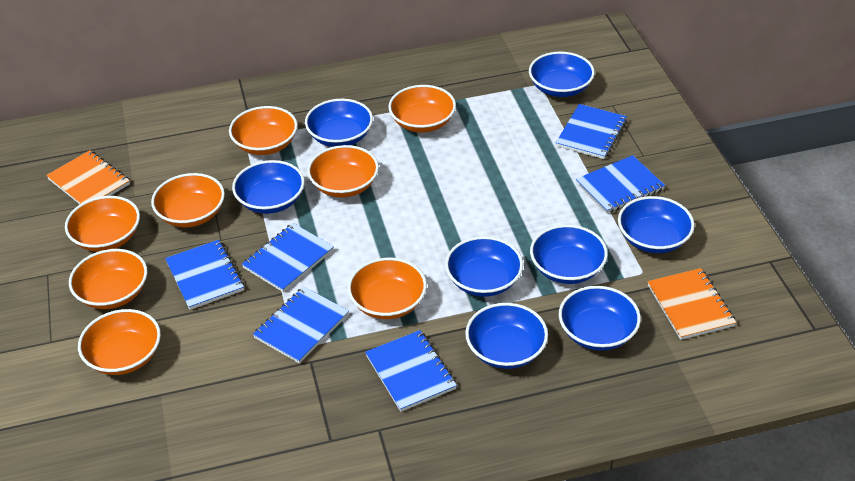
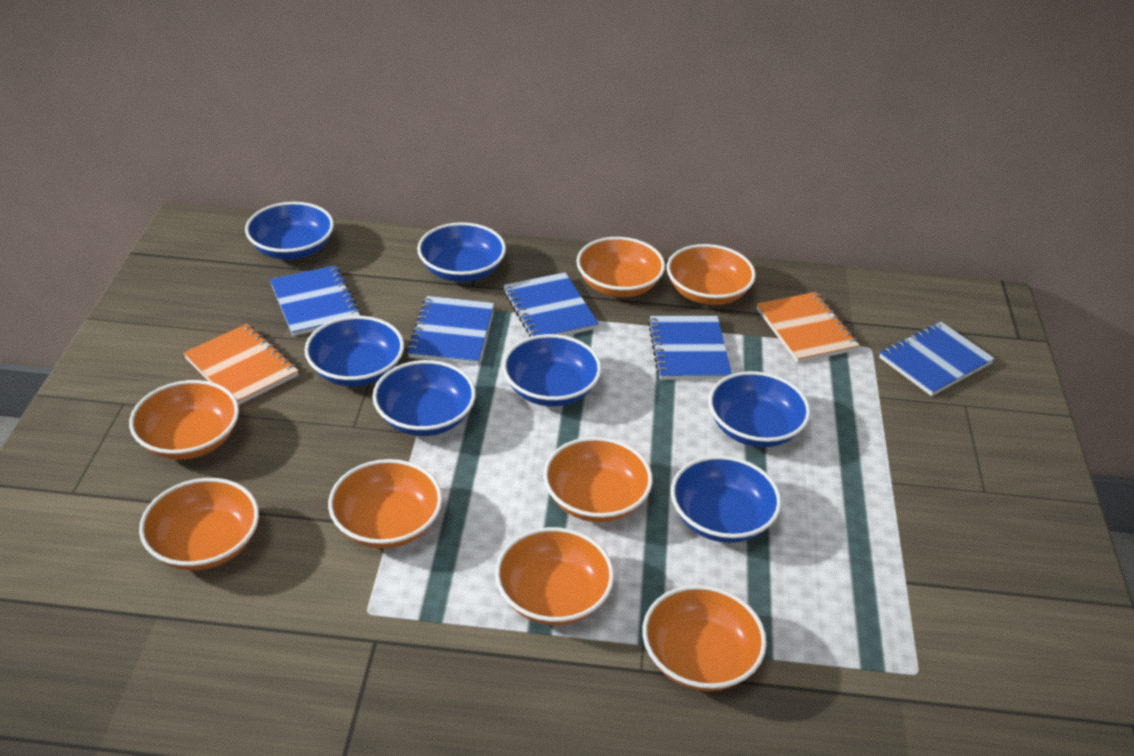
blue bowl: 8 -> 7
blue notebook: 6 -> 5

